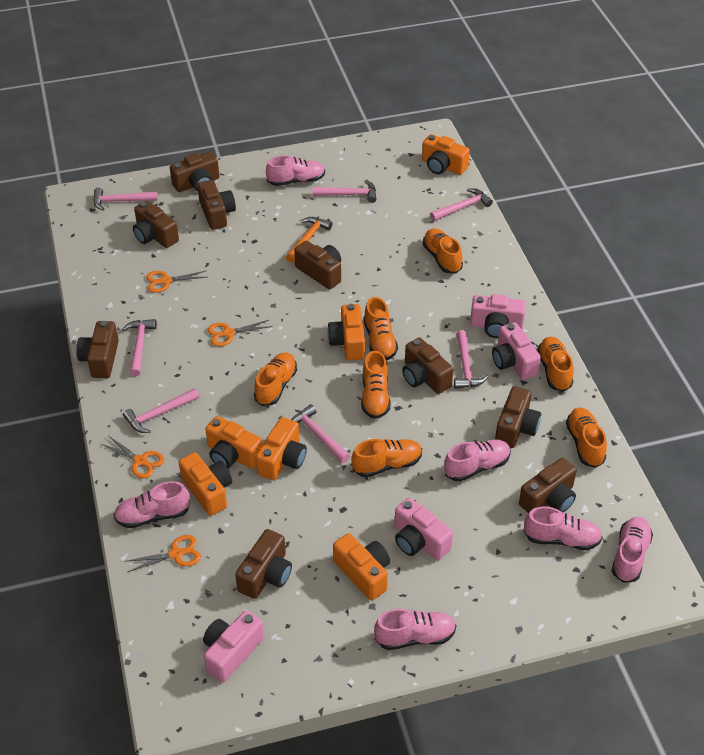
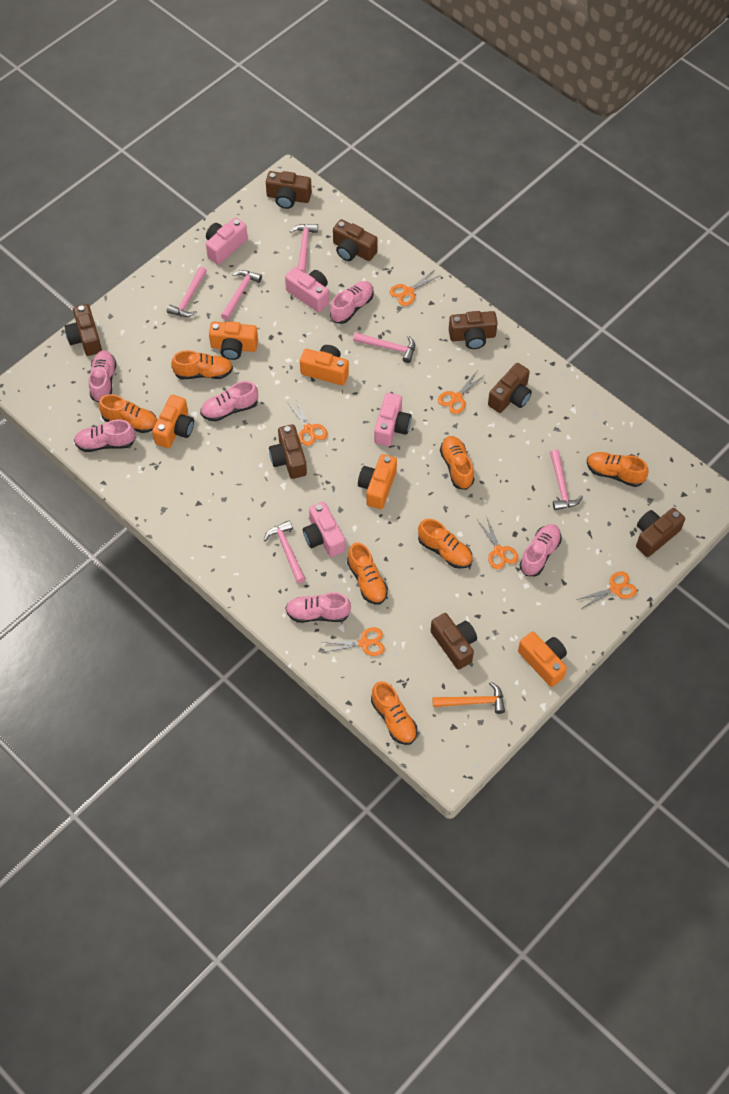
brown camera: 9 -> 8
orange camera: 6 -> 5
orange scissors: 4 -> 6
pink hammer: 7 -> 6

